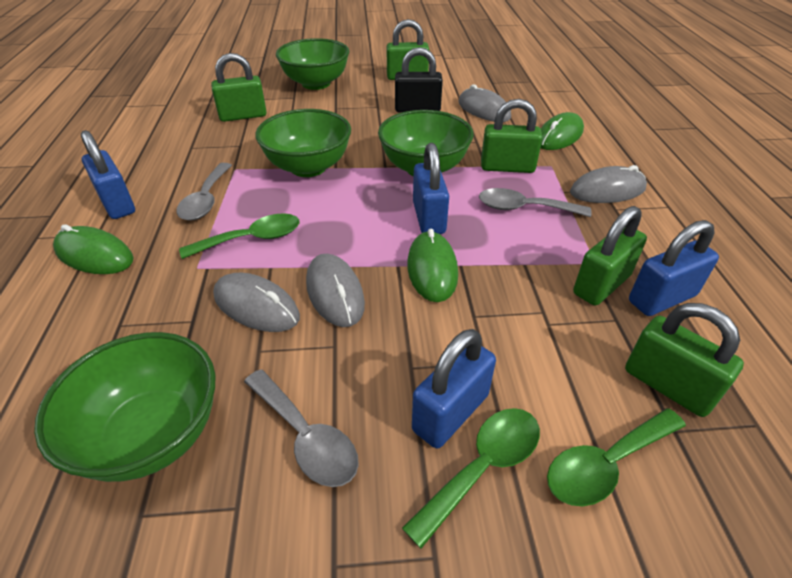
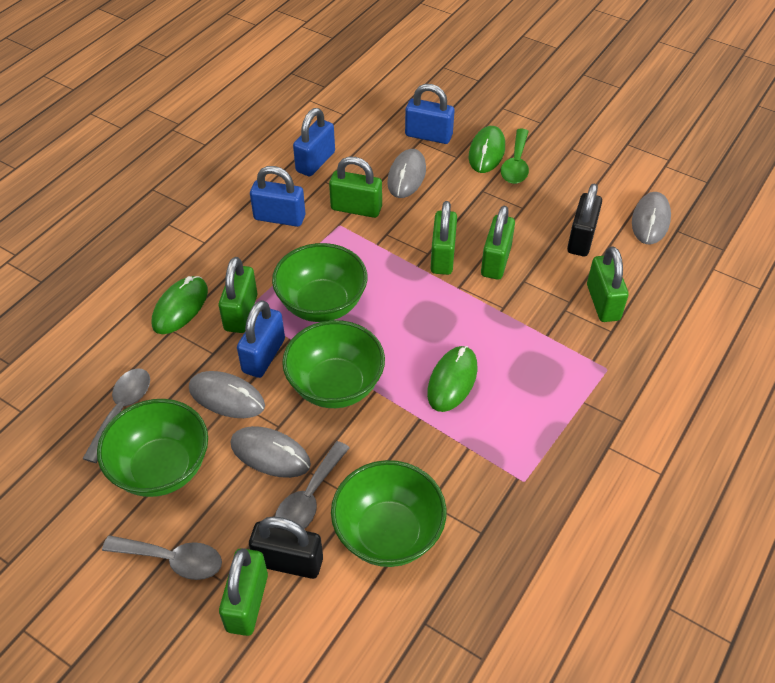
black padlock: 1 -> 2
green padlock: 5 -> 6
green spoon: 3 -> 1

